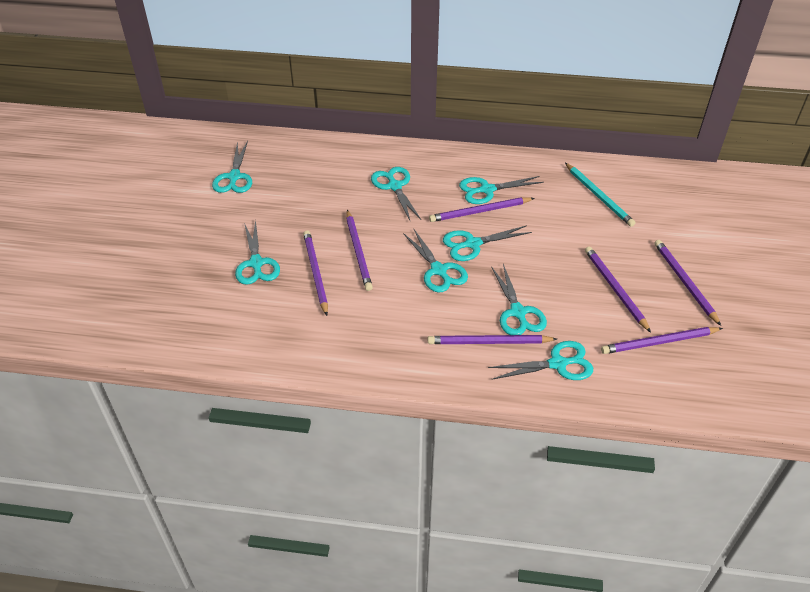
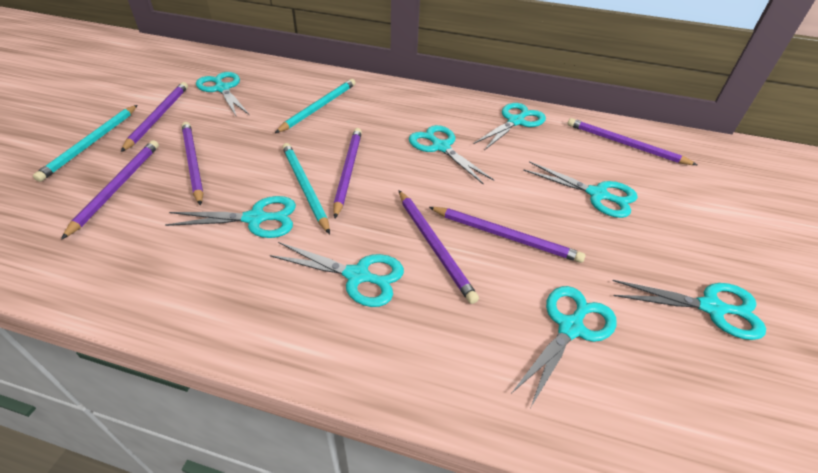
turquoise pencil: 1 -> 3

